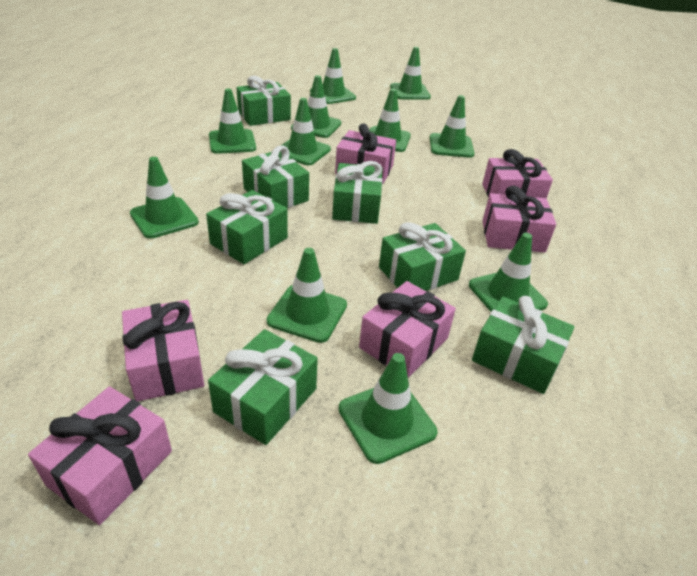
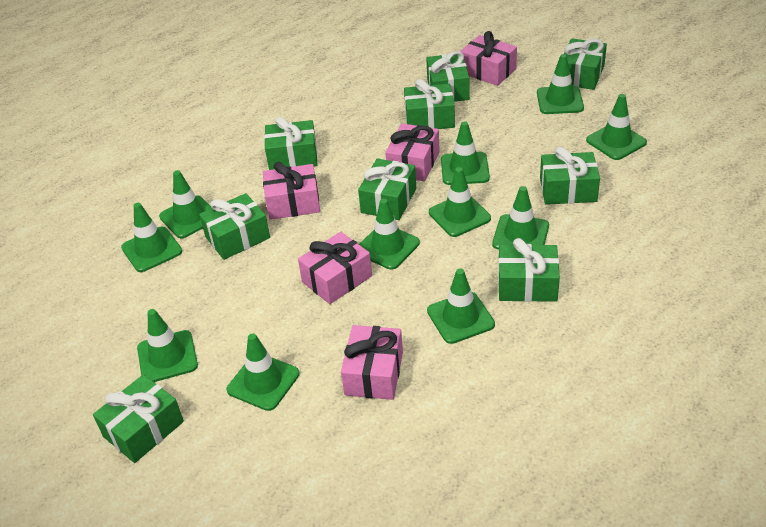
green gift: 7 -> 9
pink gift: 6 -> 5

